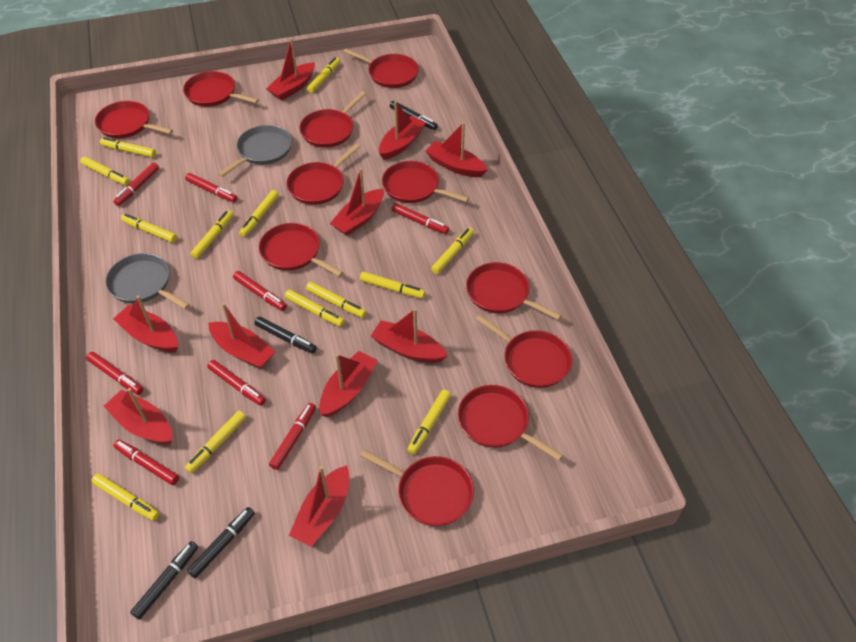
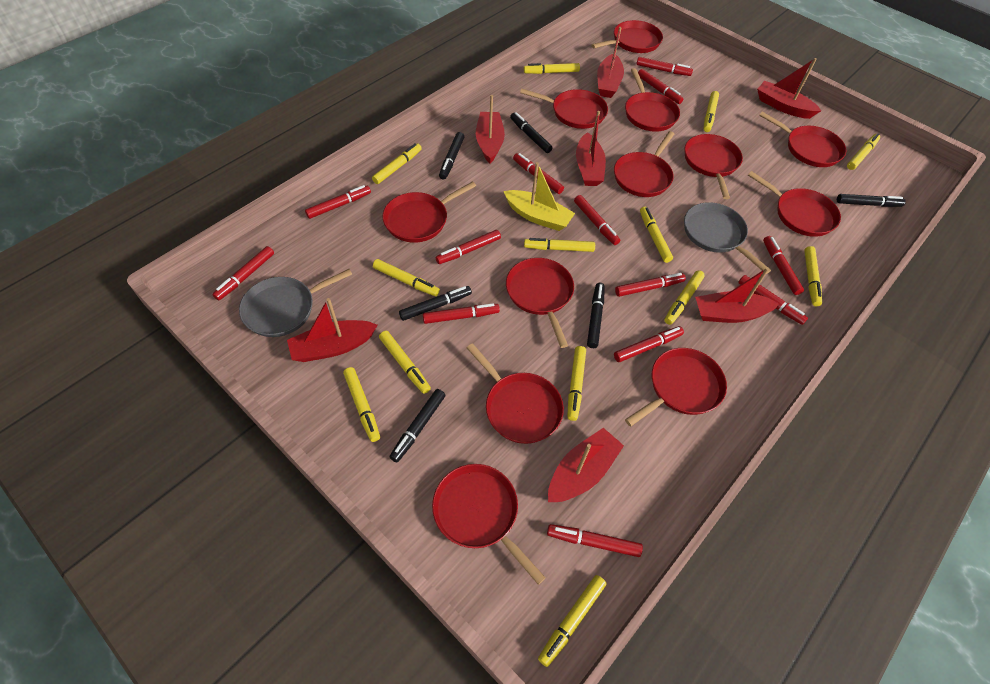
black marker: 4 -> 6
red boat: 10 -> 7
red marker: 8 -> 13
red pan: 11 -> 12
yellow boat: 0 -> 1

